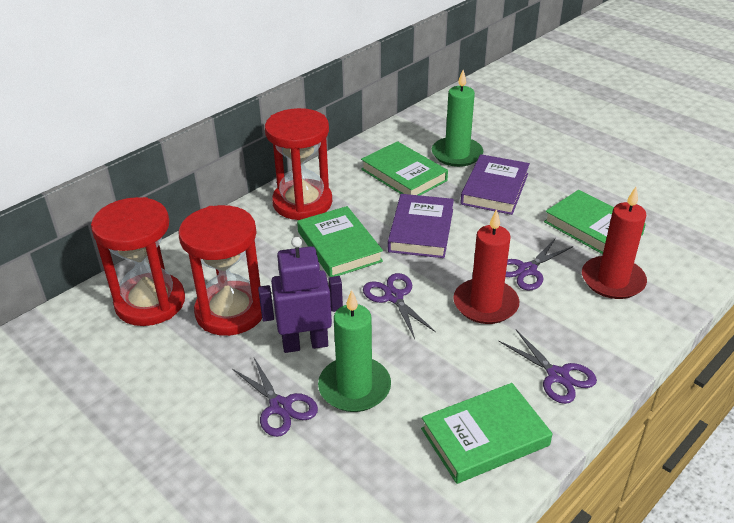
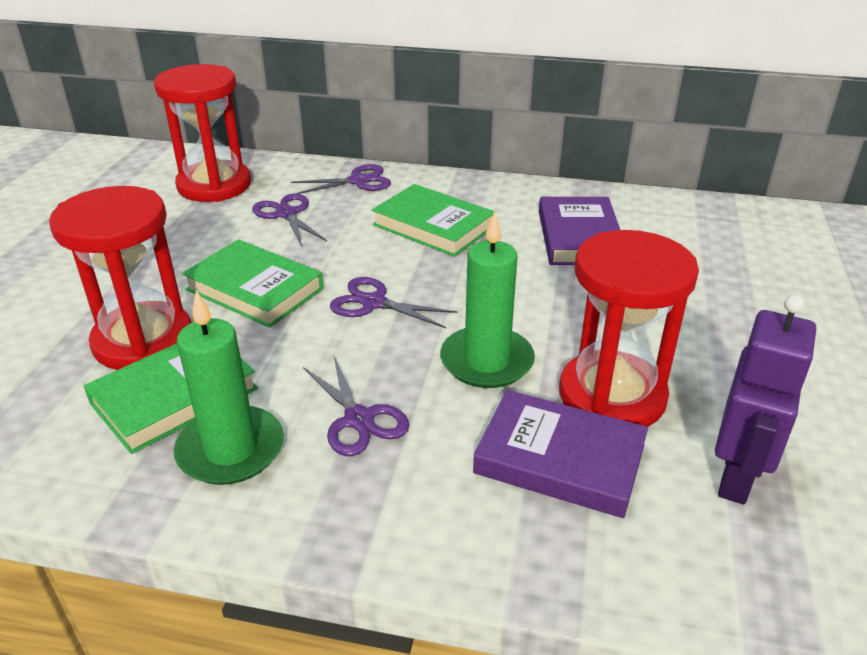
green book: 4 -> 3
red candle: 2 -> 0

